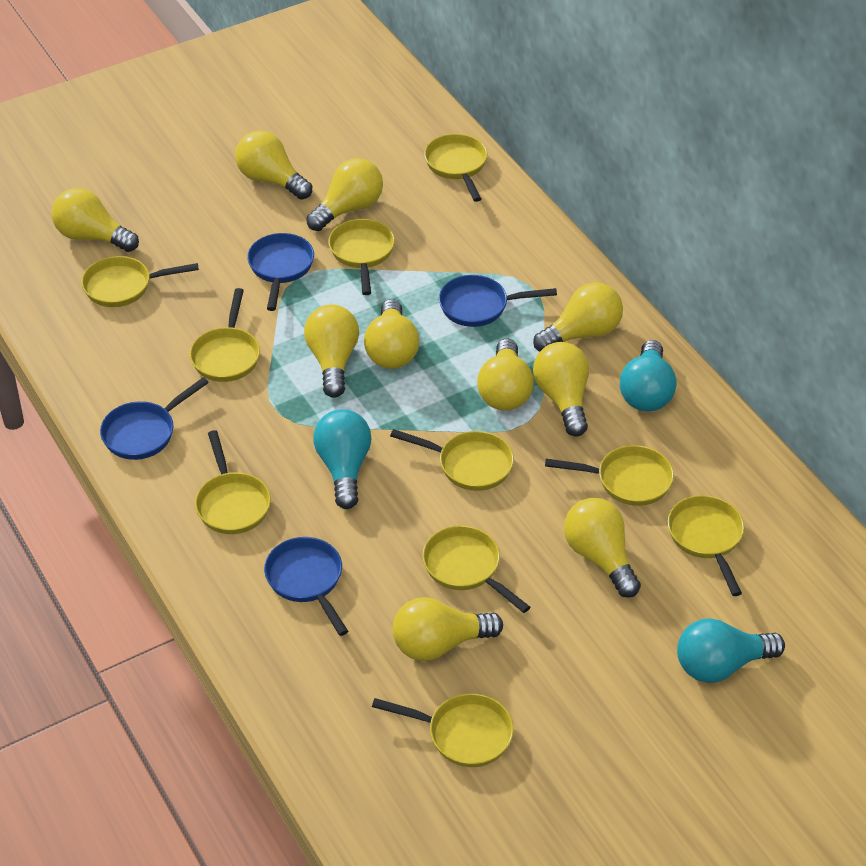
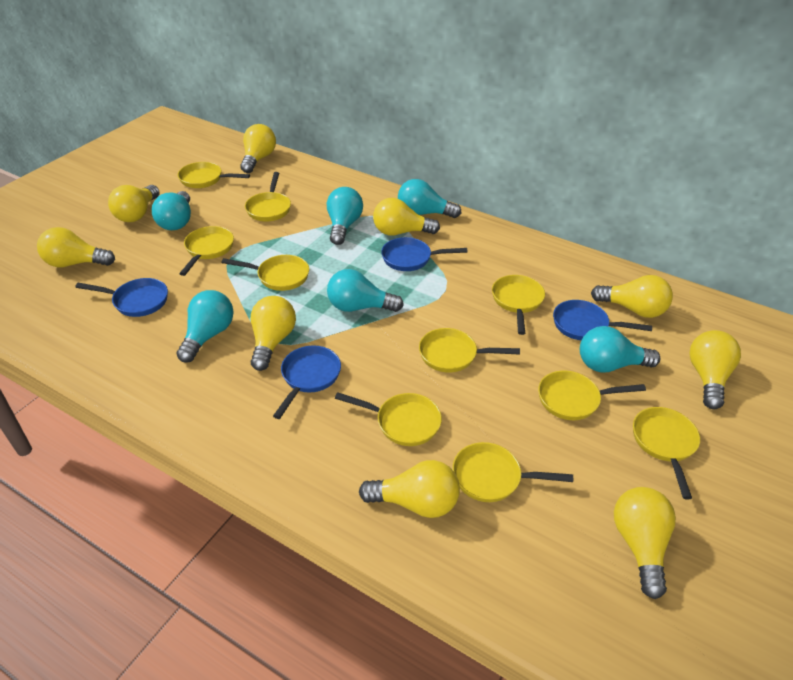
turquoise light bulb: 3 -> 6
yellow light bulb: 10 -> 9

